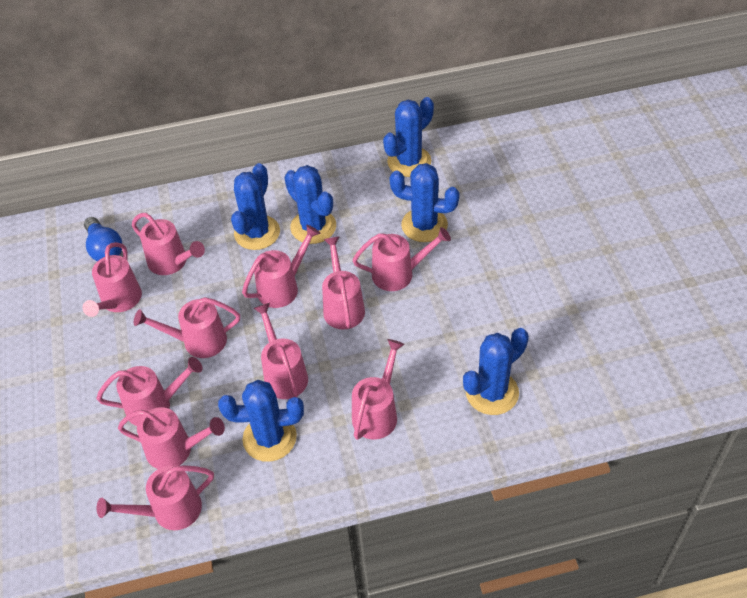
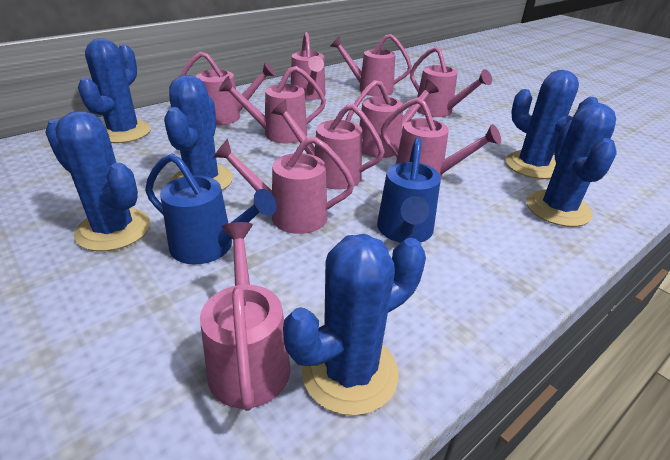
blue light bulb: 1 -> 0
blue watering can: 0 -> 2
pink watering can: 11 -> 10

